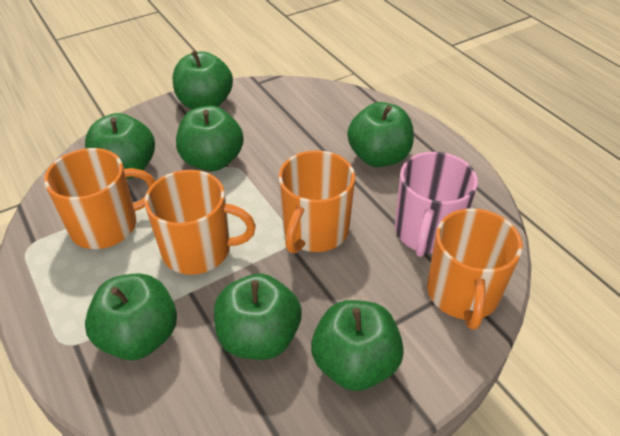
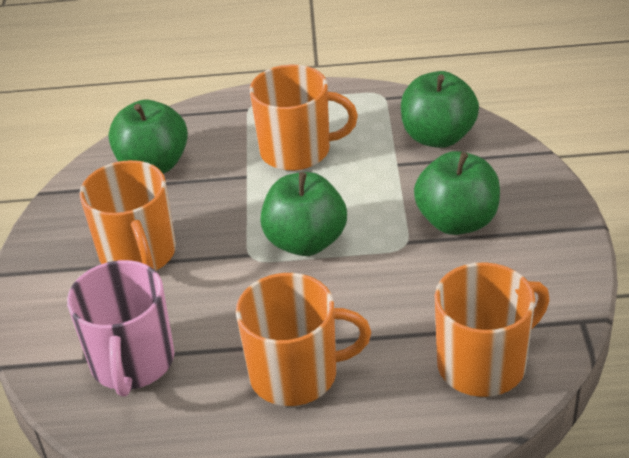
green apple: 7 -> 4

